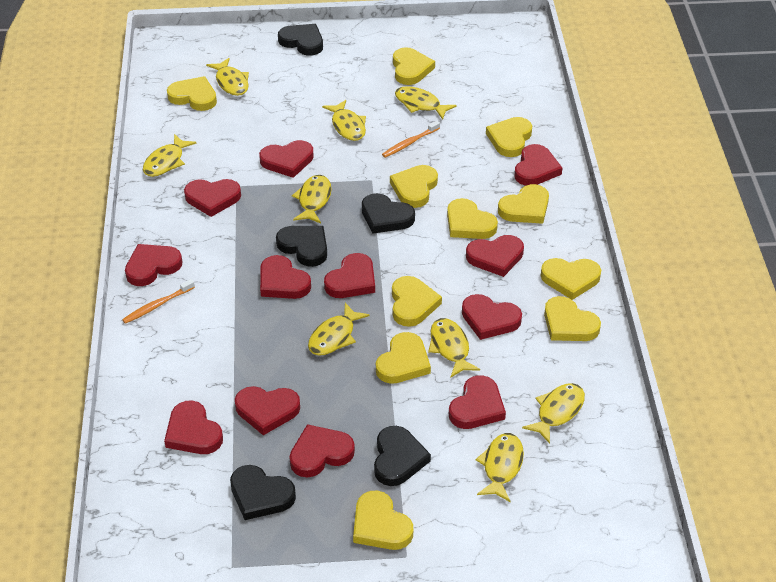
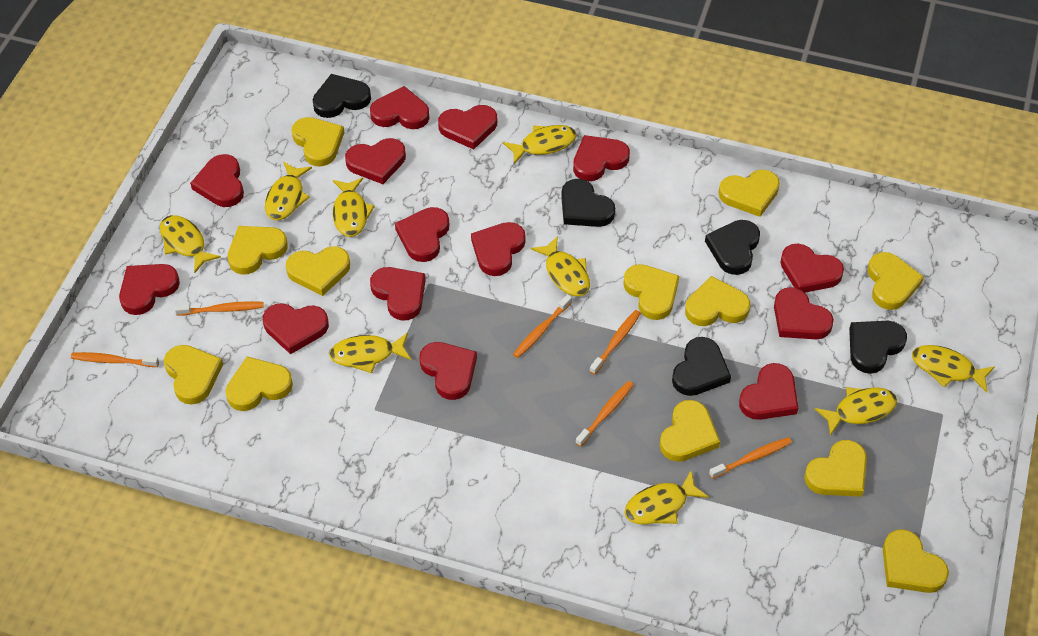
orange toothbrush: 2 -> 6
red heart: 12 -> 14
yellow heart: 11 -> 12

